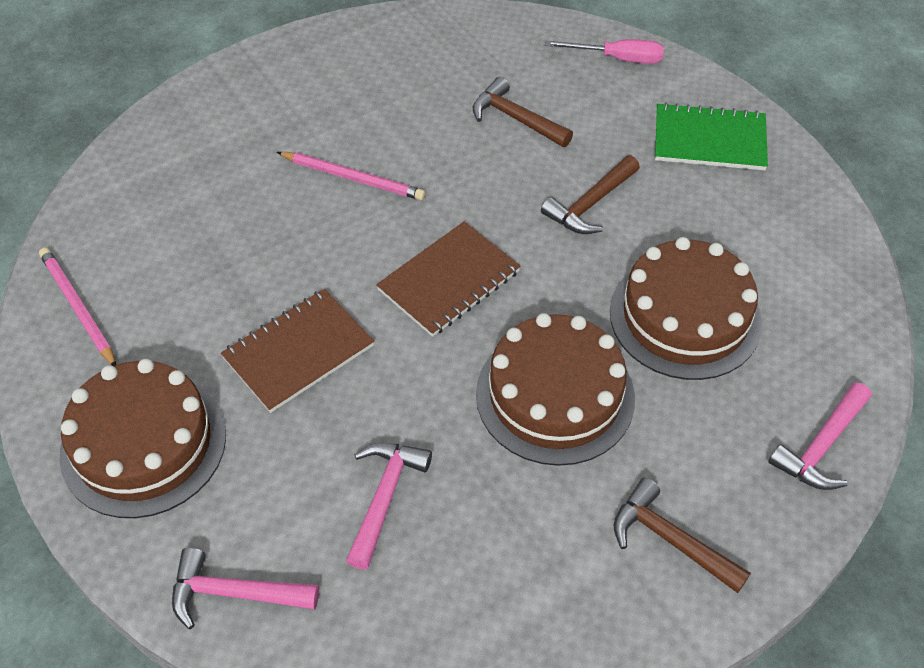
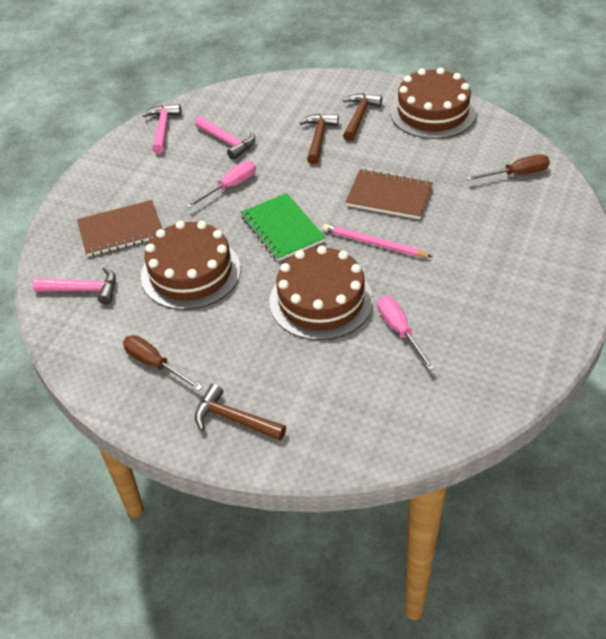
brown screwdriver: 0 -> 2
pink pencil: 2 -> 1
pink screwdriver: 1 -> 2

